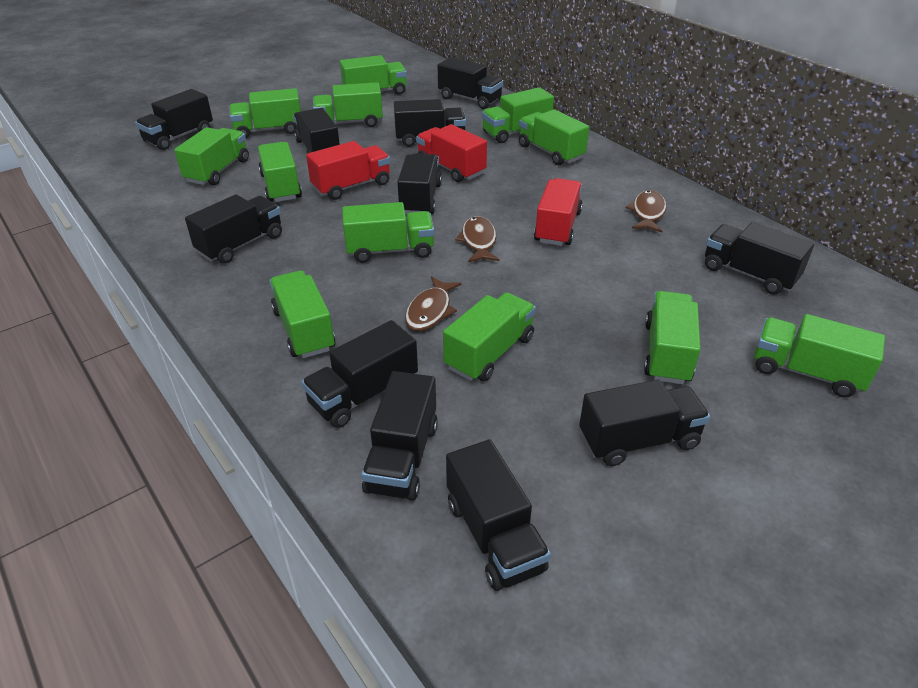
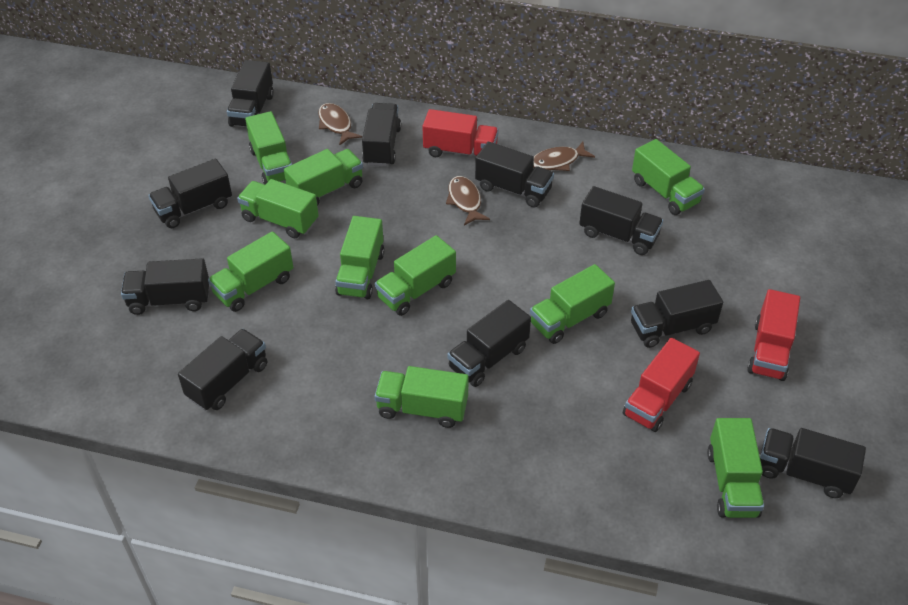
black truck: 11 -> 10
green truck: 12 -> 10

